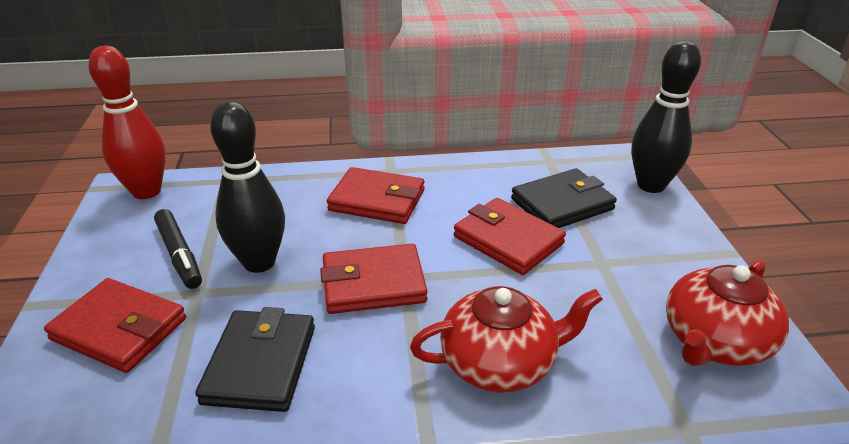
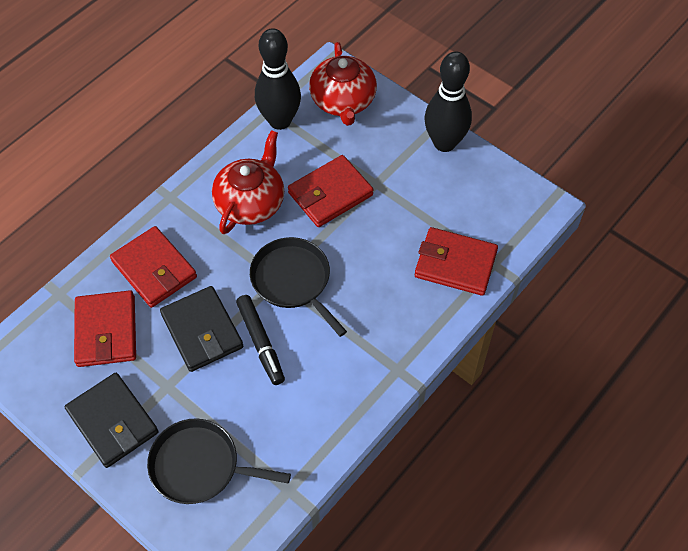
black pan: 0 -> 2
red bowling pin: 1 -> 0

